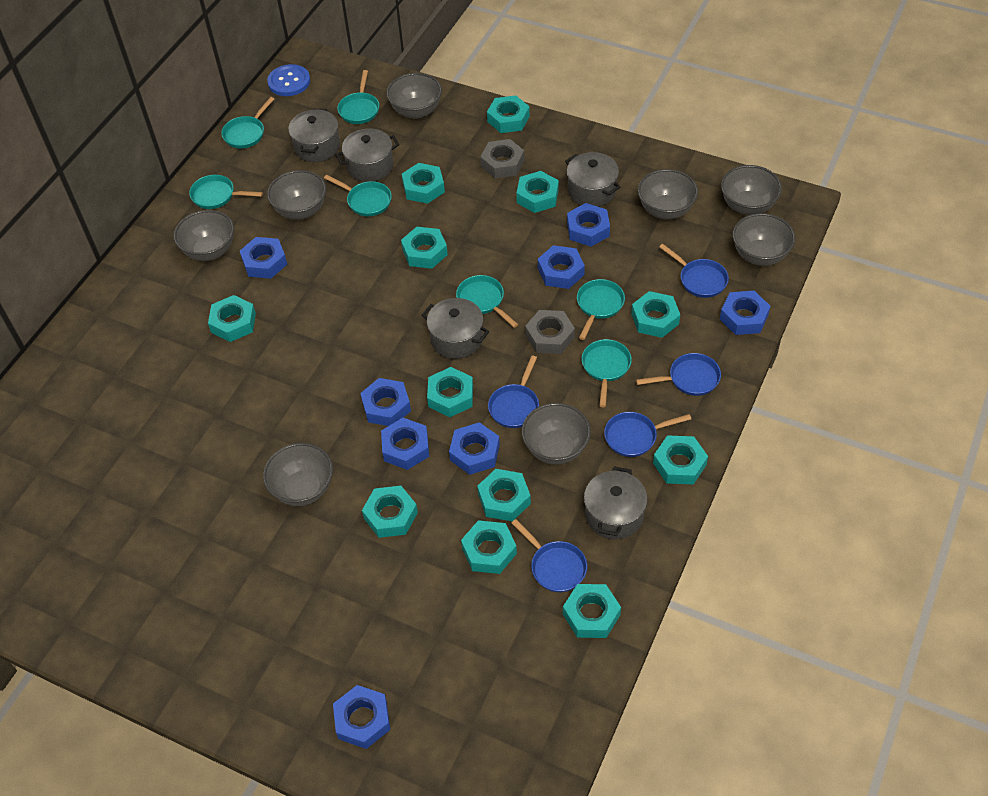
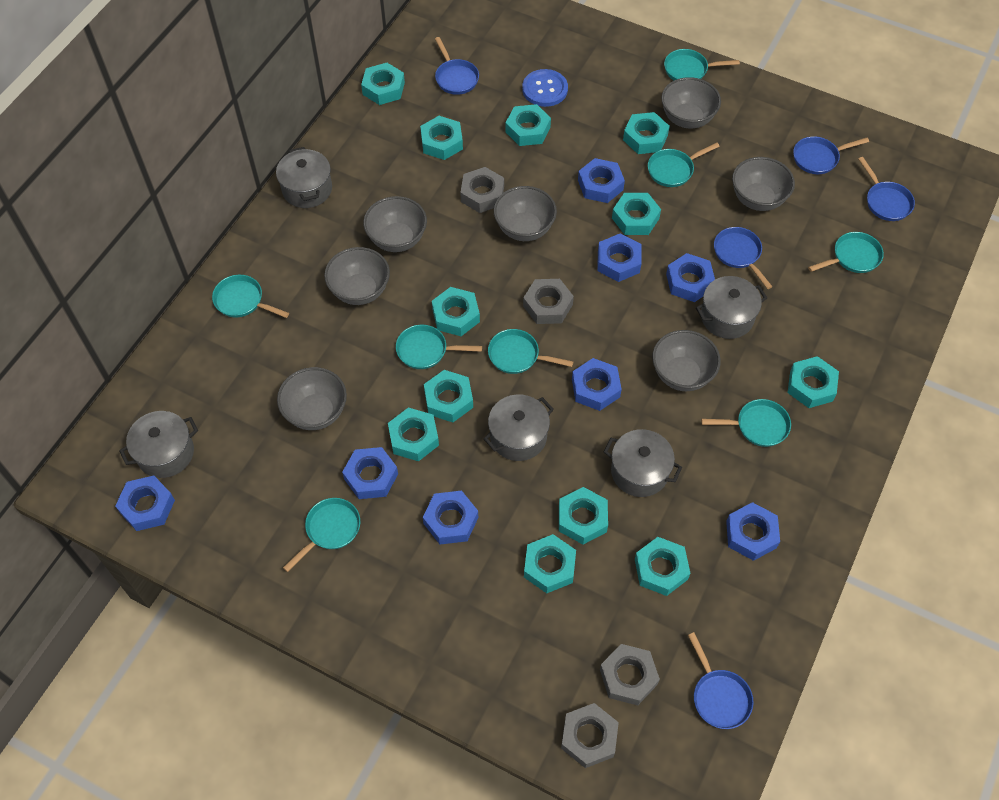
grey bowl: 8 -> 7
grey nut: 2 -> 4
turquoise pan: 7 -> 8

